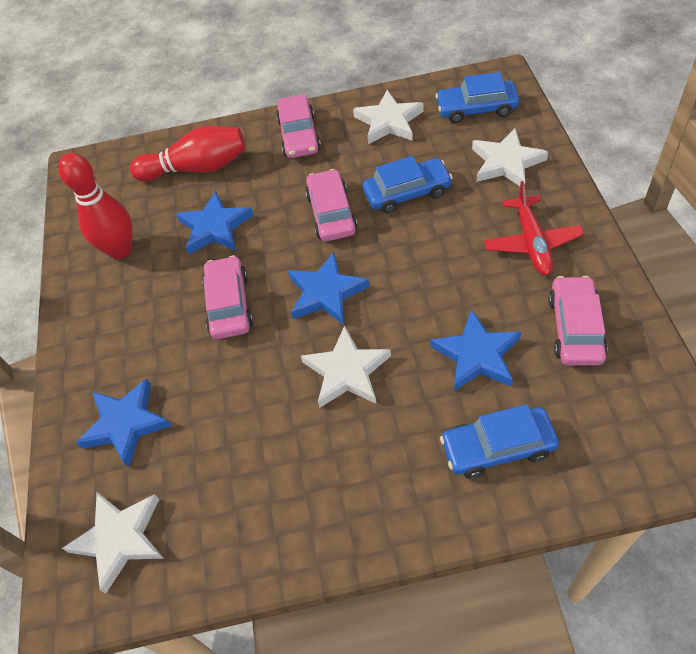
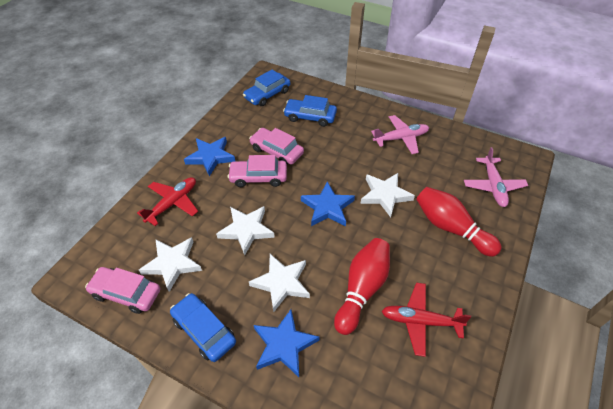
blue star: 4 -> 3
pink car: 4 -> 3
pink plane: 0 -> 2
red plane: 1 -> 2

